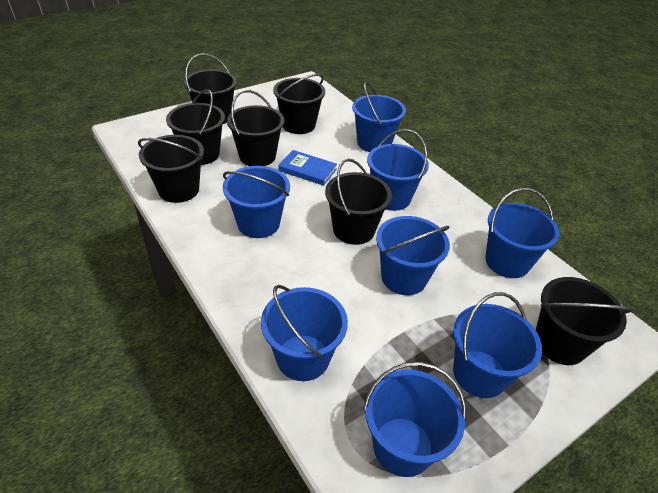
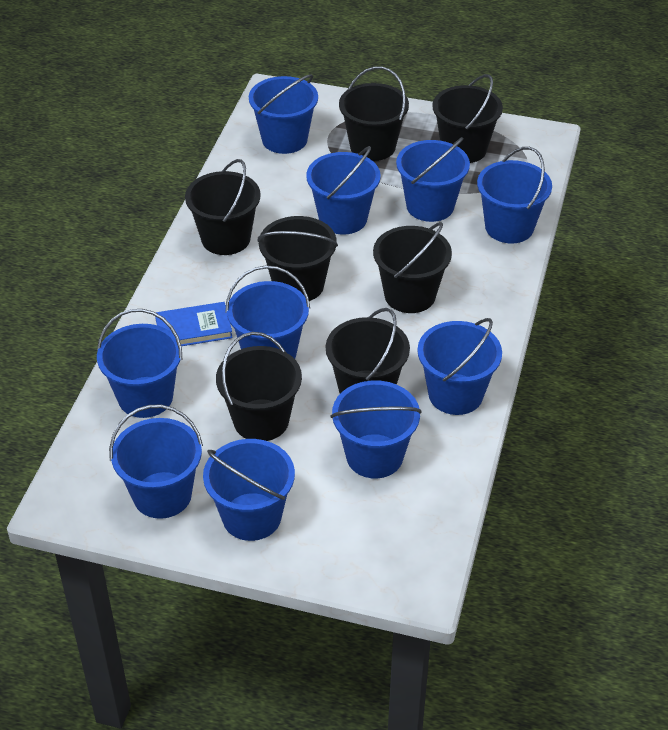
blue bucket: 8 -> 10

